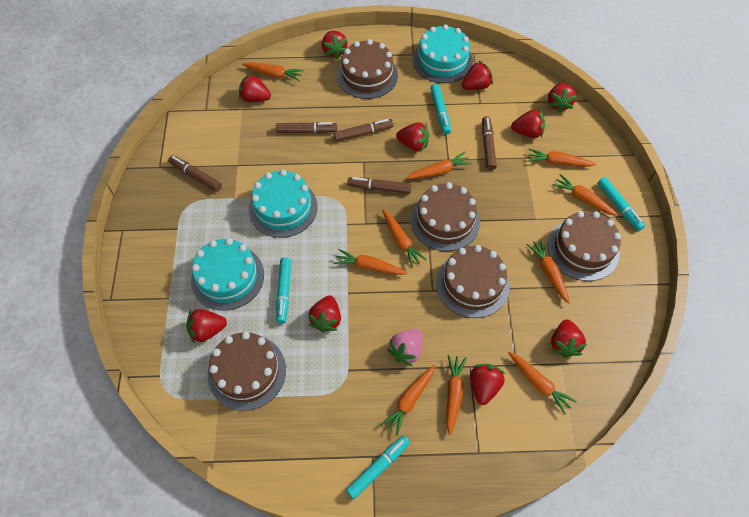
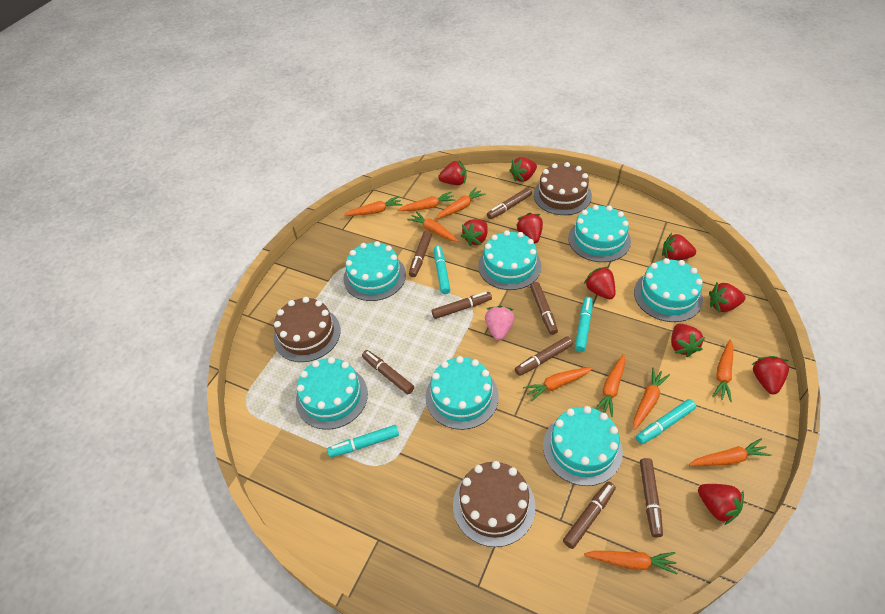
brown cake: 5 -> 3
brown marker: 5 -> 8
turquoise cake: 3 -> 7

